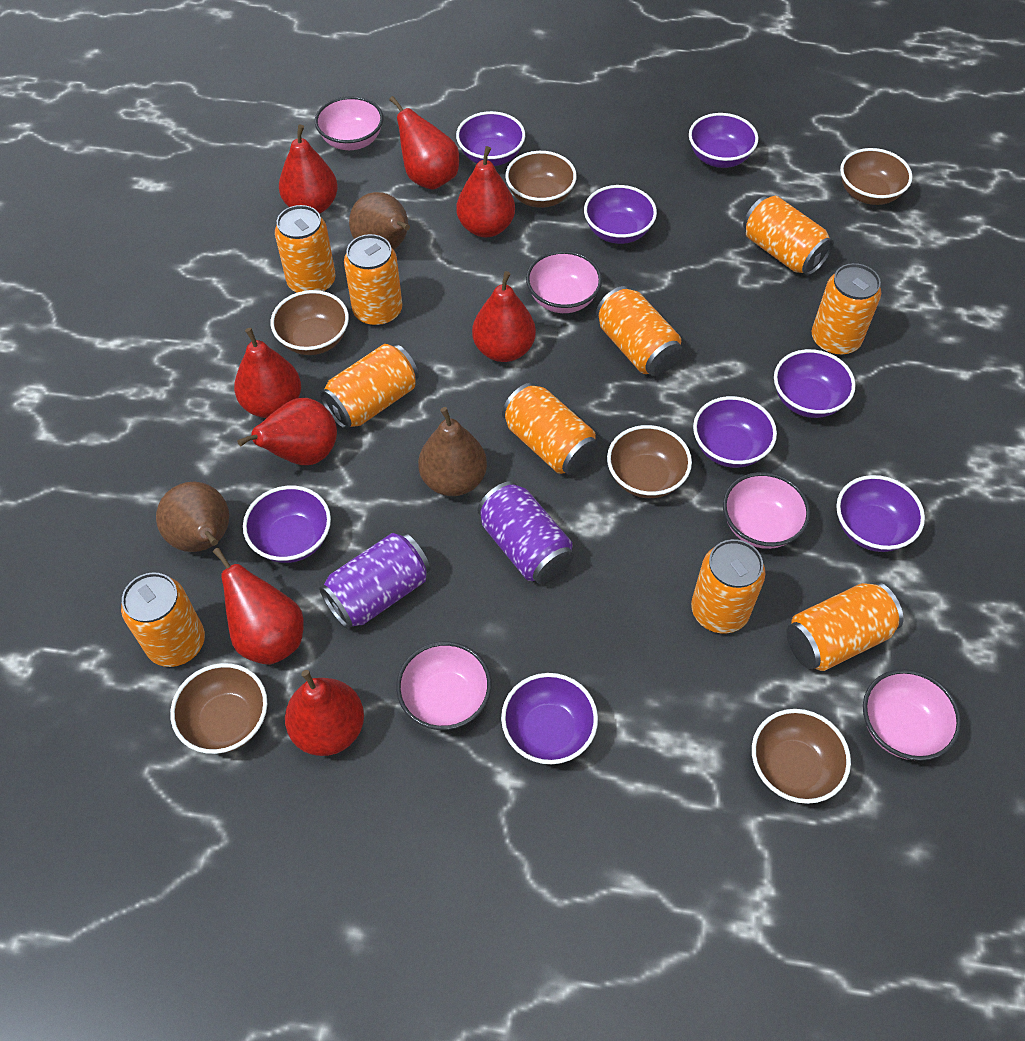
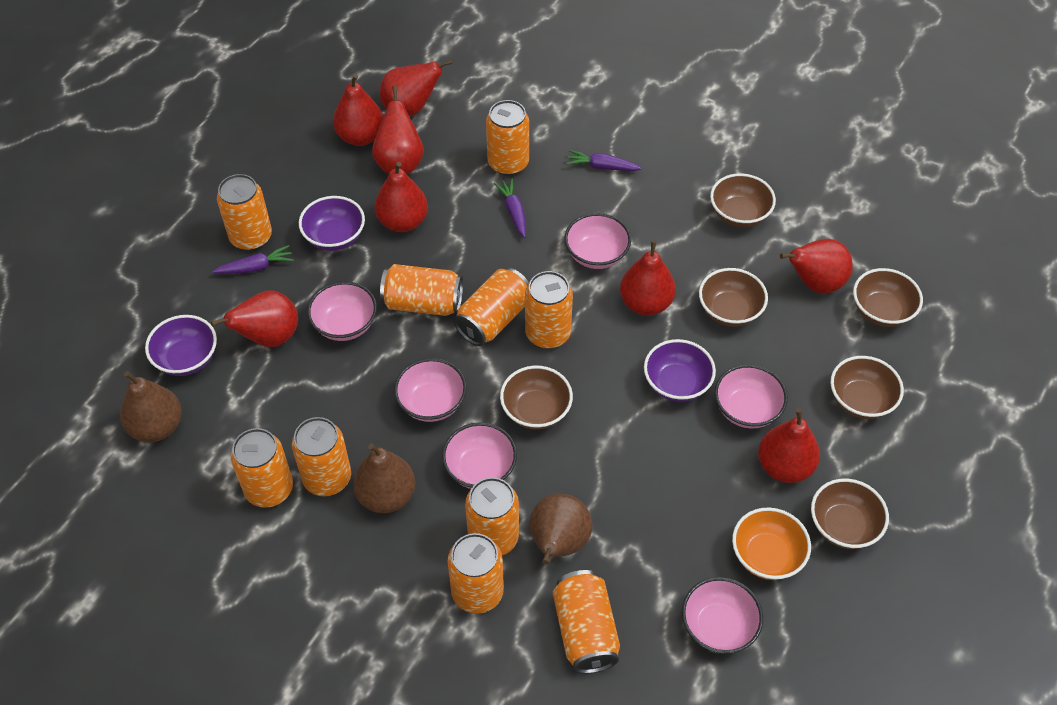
orange bowl: 0 -> 1
pink bowl: 5 -> 6
purple bowl: 8 -> 3
purple can: 2 -> 0
purple carrot: 0 -> 3

